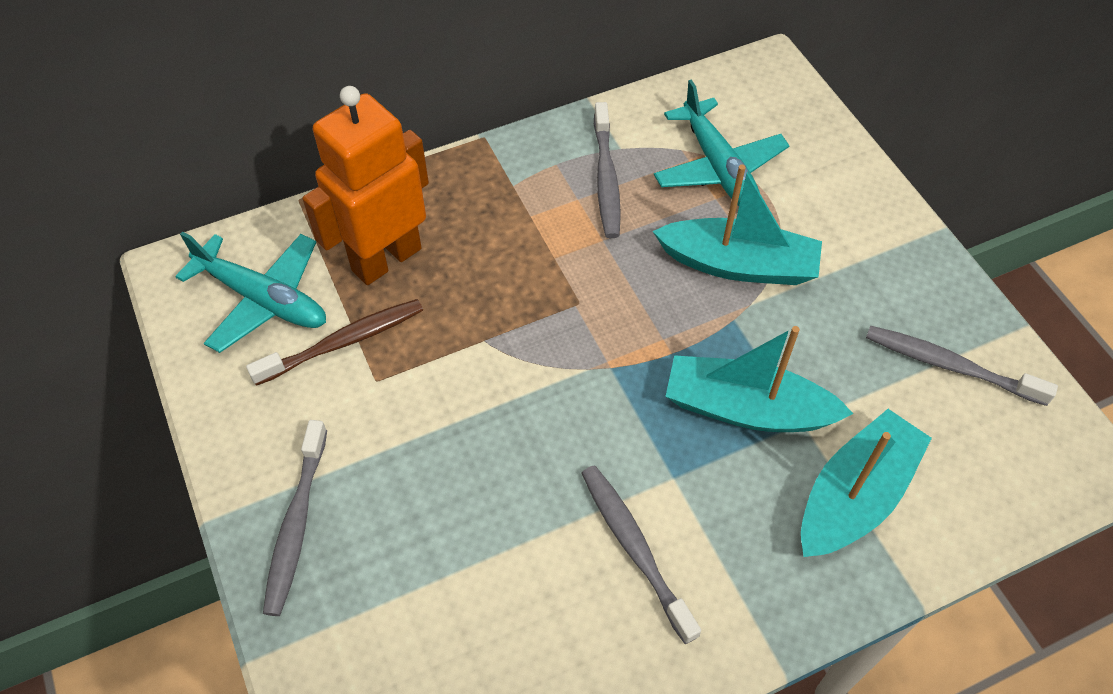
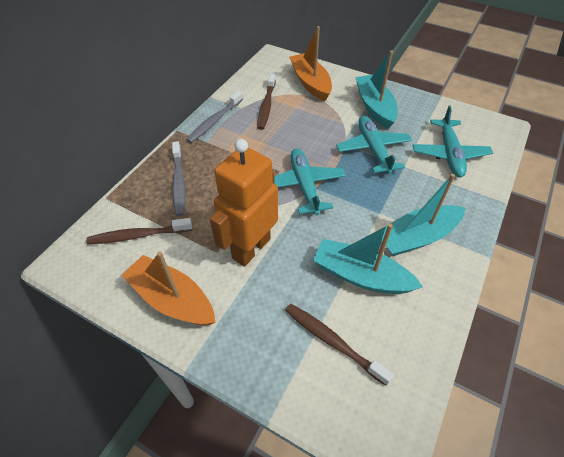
brown toothbrush: 1 -> 3
grey toothbrush: 4 -> 2
orange boat: 0 -> 2
turquoise plane: 2 -> 3

